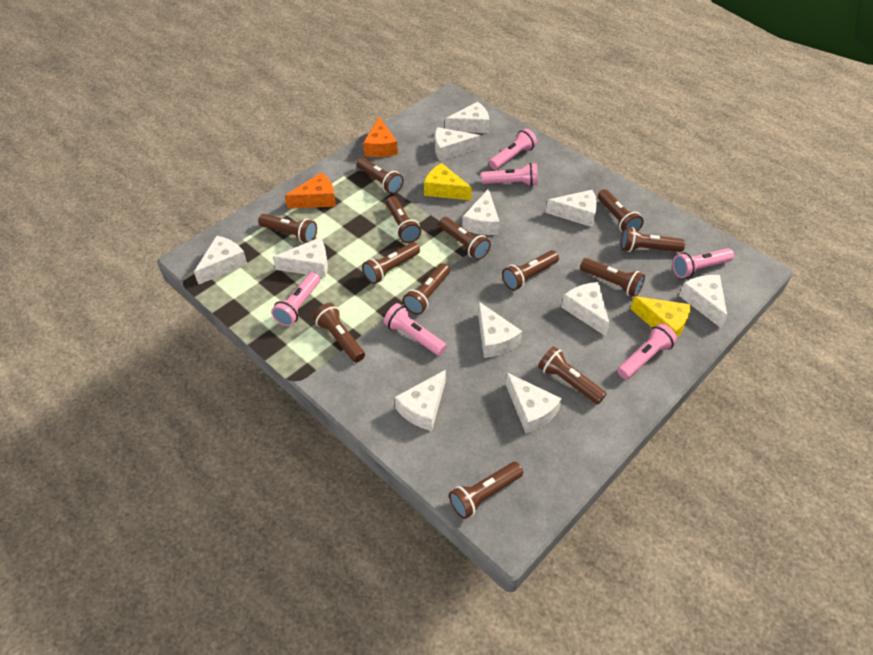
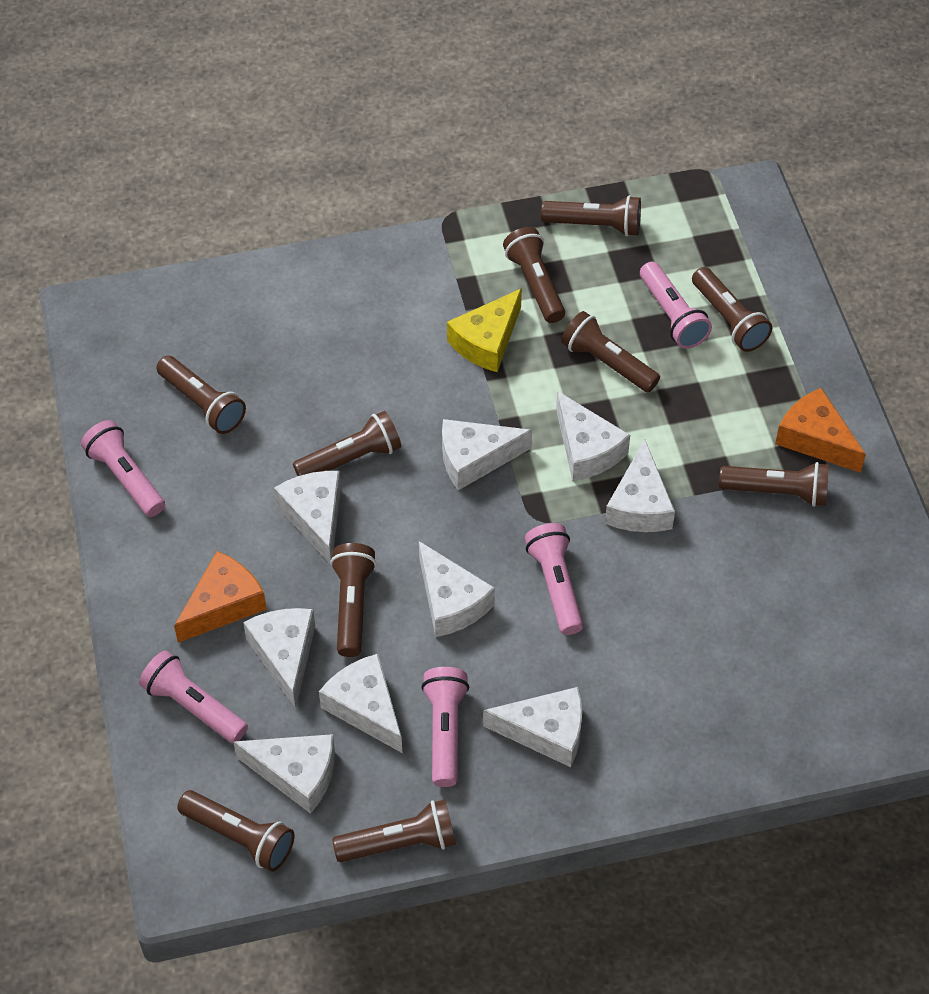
brown flashlight: 13 -> 10
pink flashlight: 6 -> 5
white cheese: 11 -> 9
yellow cheese: 2 -> 1

